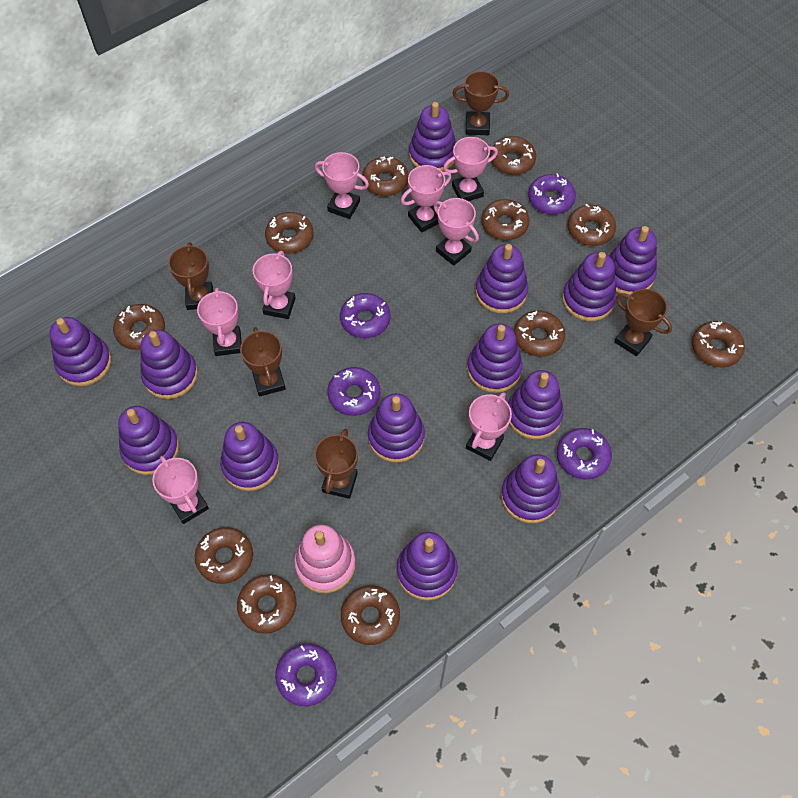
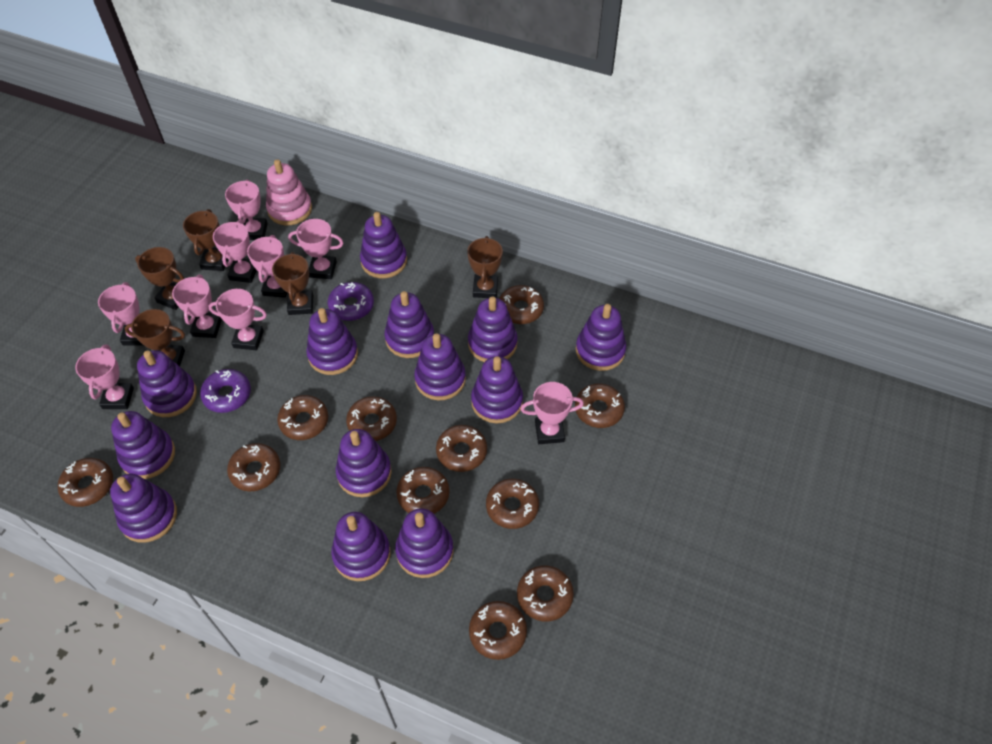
pink trophy: 8 -> 9
purple donut: 5 -> 2

